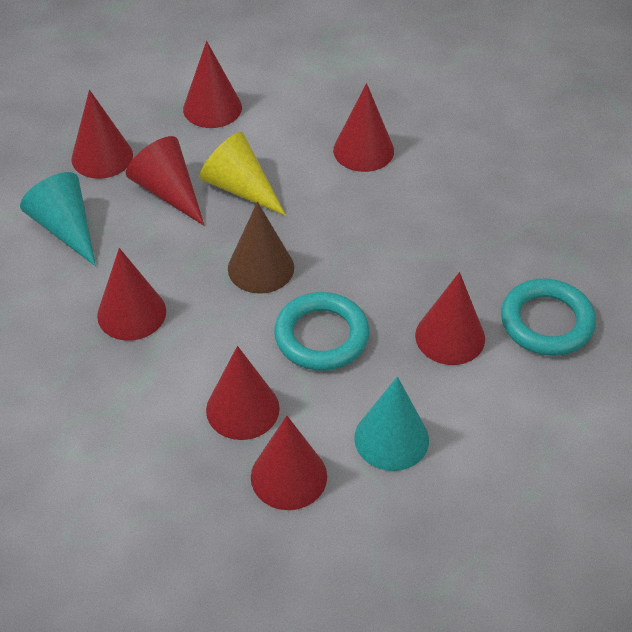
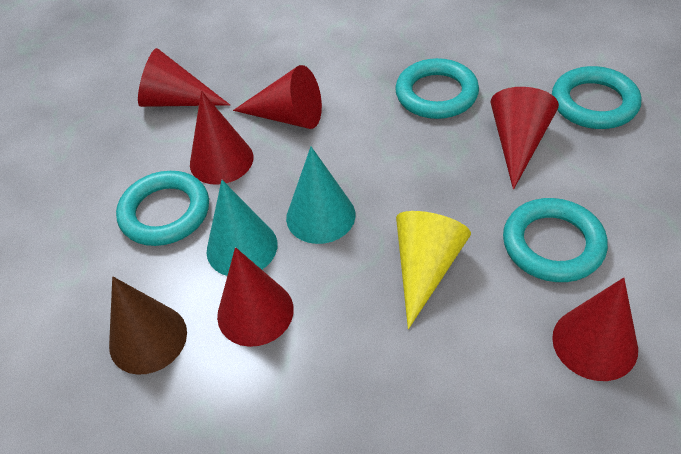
red cone: 8 -> 6
turquoise ring: 2 -> 4

